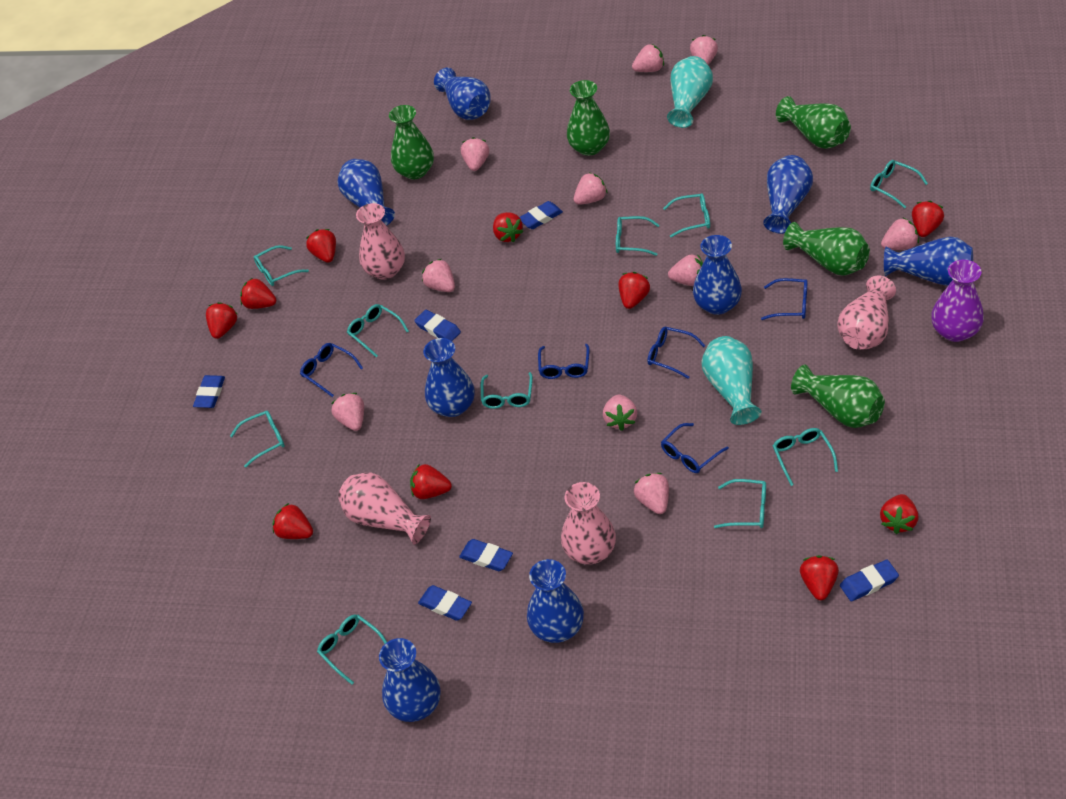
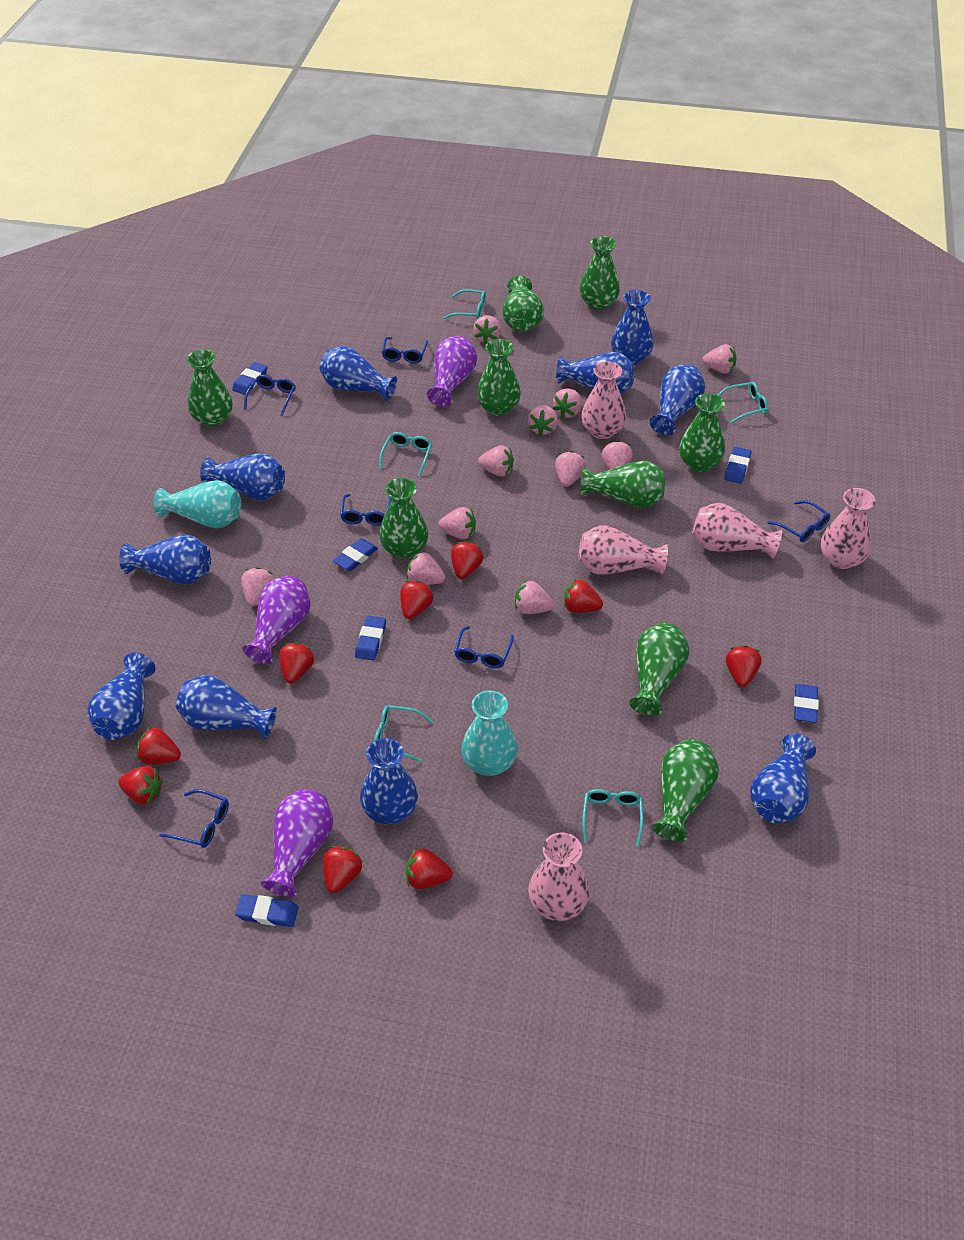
blue glasses: 5 -> 6
blue vase: 8 -> 10
green vase: 5 -> 9
pink strawberry: 10 -> 11
pink vase: 4 -> 5
purple vase: 1 -> 3
red strawberry: 10 -> 9
turquoise glasses: 10 -> 5

